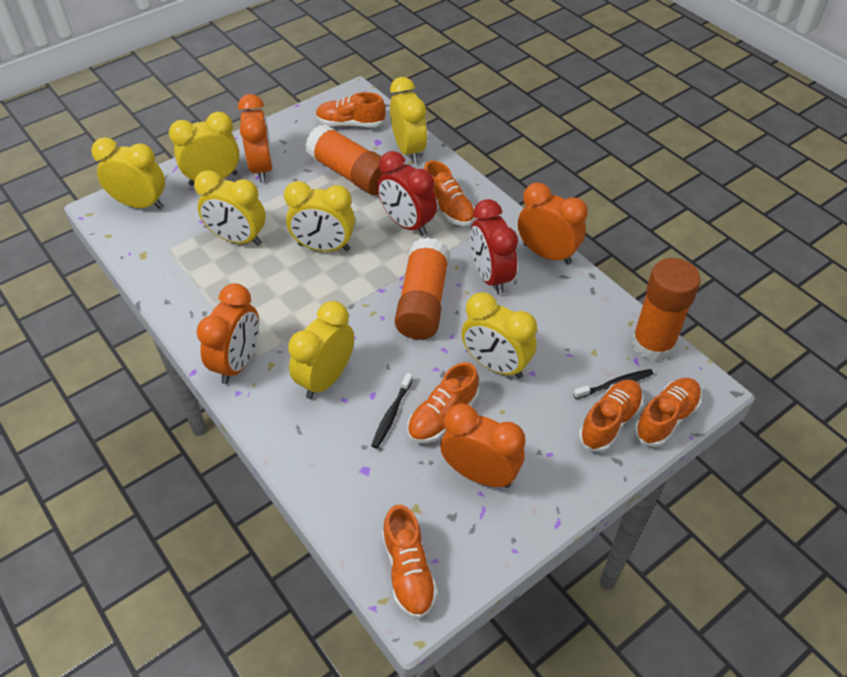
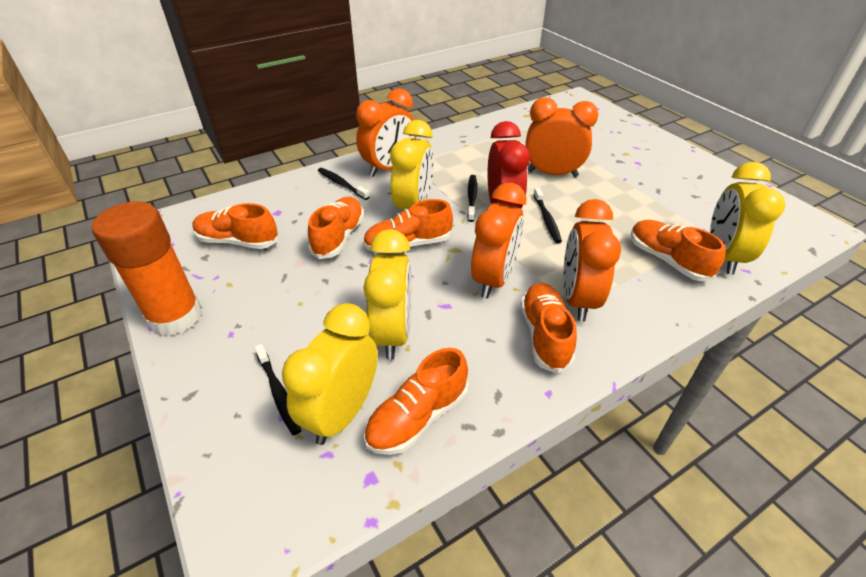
black toothbrush: 2 -> 4
orange glue stick: 3 -> 1
red clock: 2 -> 1
yellow clock: 7 -> 4

